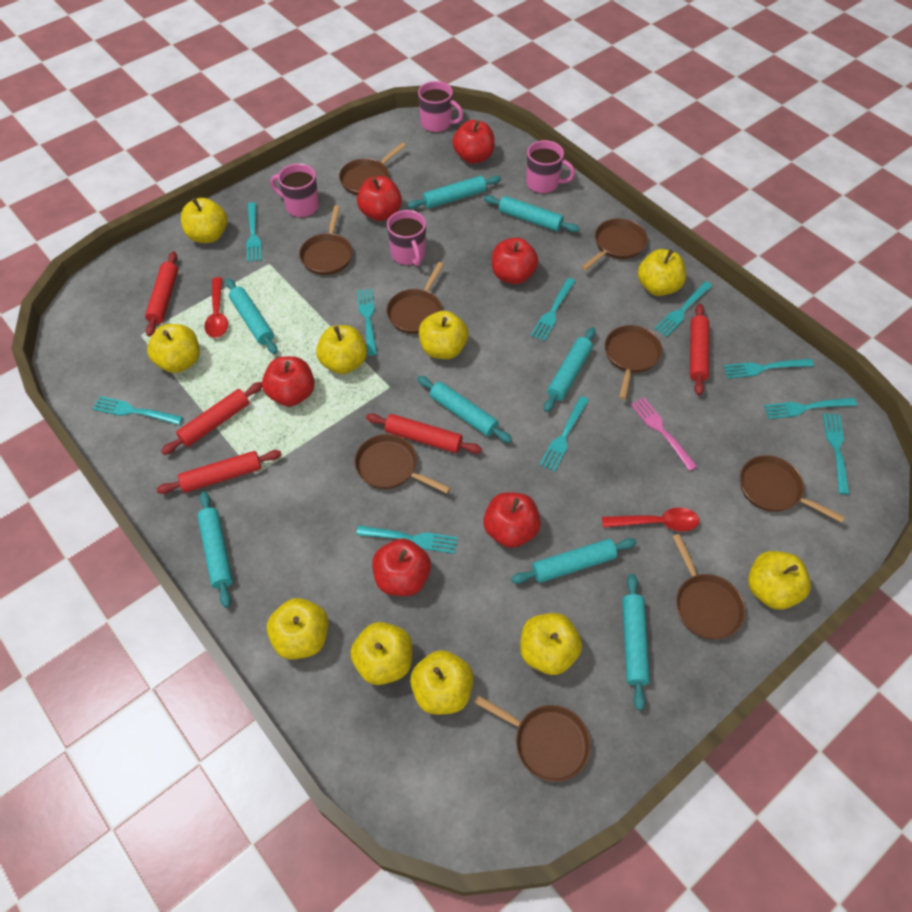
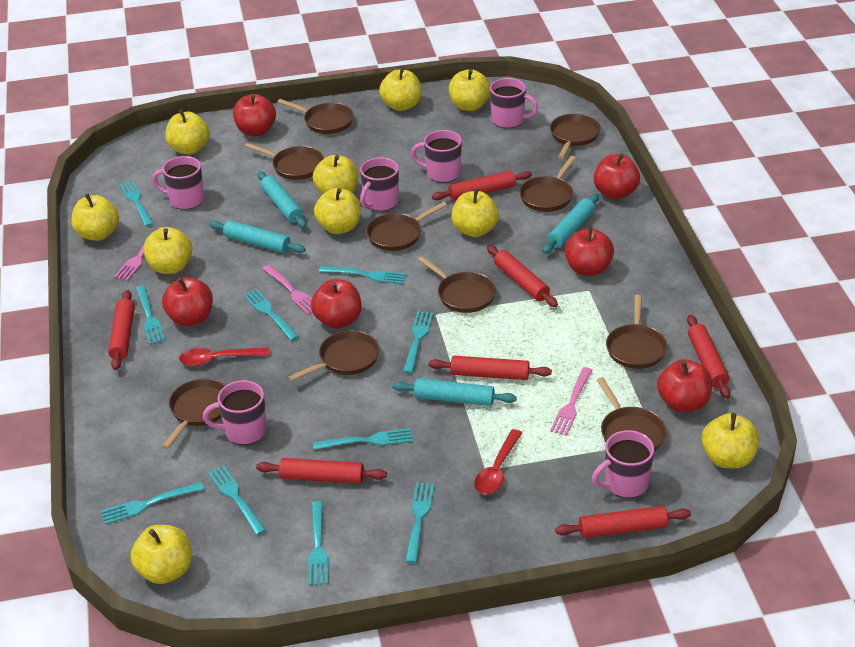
brown pan: 9 -> 10
pink fork: 1 -> 3
pink mug: 4 -> 6
red rolling pin: 5 -> 7
turquoise rolling pin: 8 -> 4

